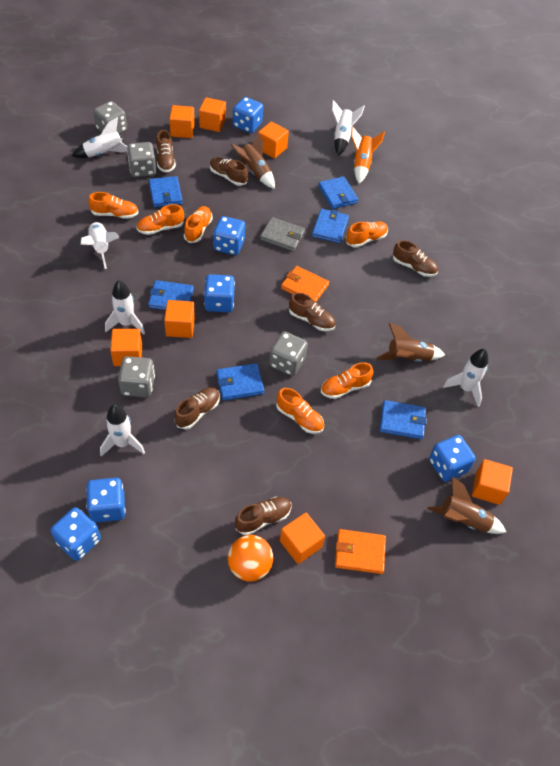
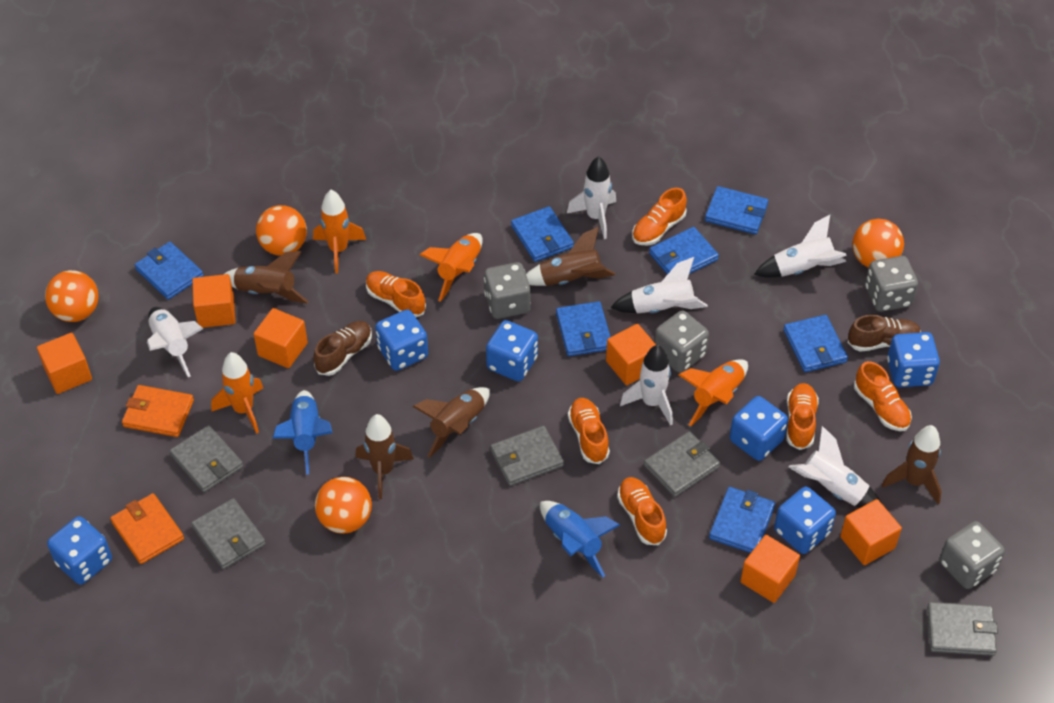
blue rocket: 0 -> 2
blue wallet: 6 -> 7
brown rocket: 3 -> 5
brown shoe: 6 -> 2
grey wallet: 1 -> 5
orange ball: 1 -> 4
orange cube: 7 -> 6
orange rocket: 1 -> 4

